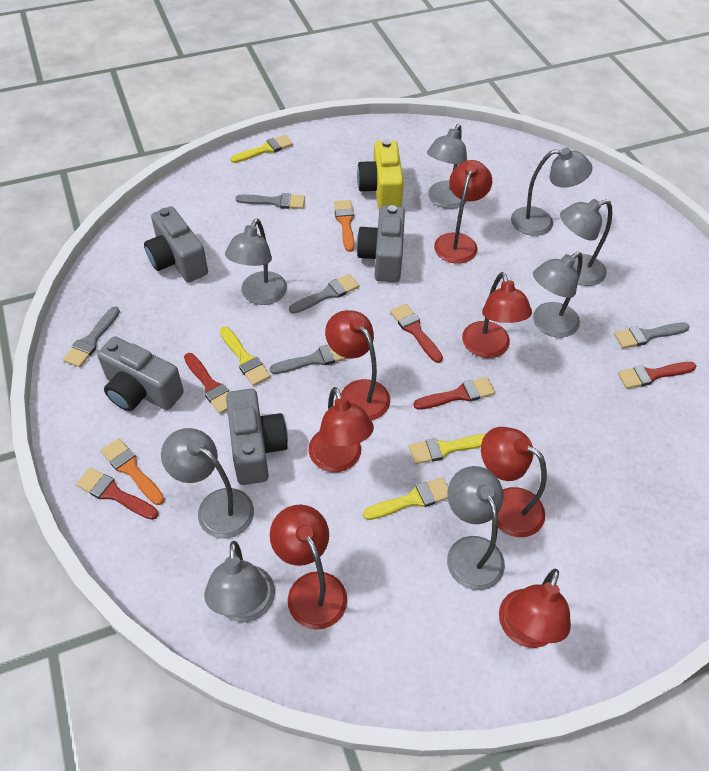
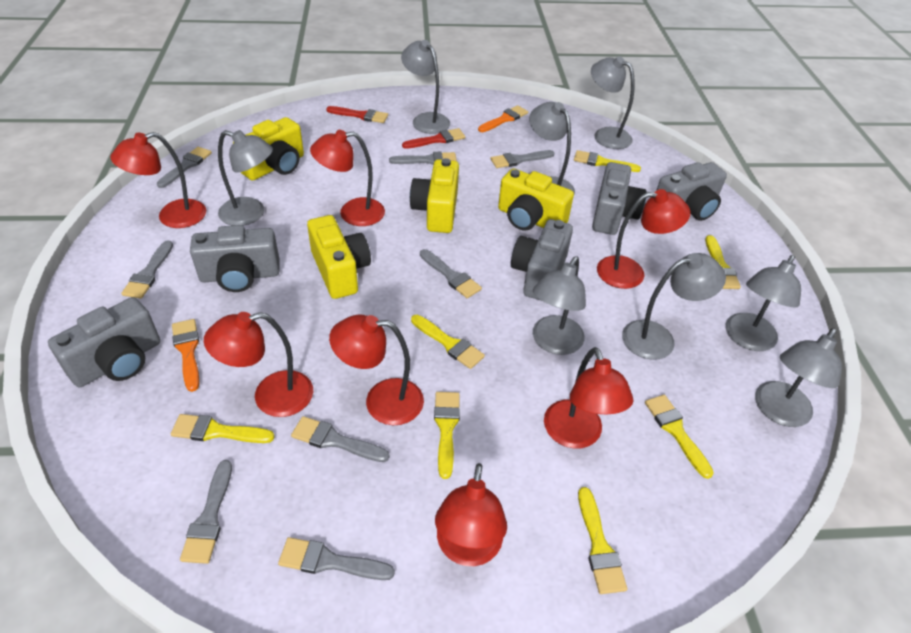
grey brush: 5 -> 8
grey camera: 4 -> 5
red brush: 5 -> 2
yellow brush: 4 -> 7
yellow camera: 1 -> 4

